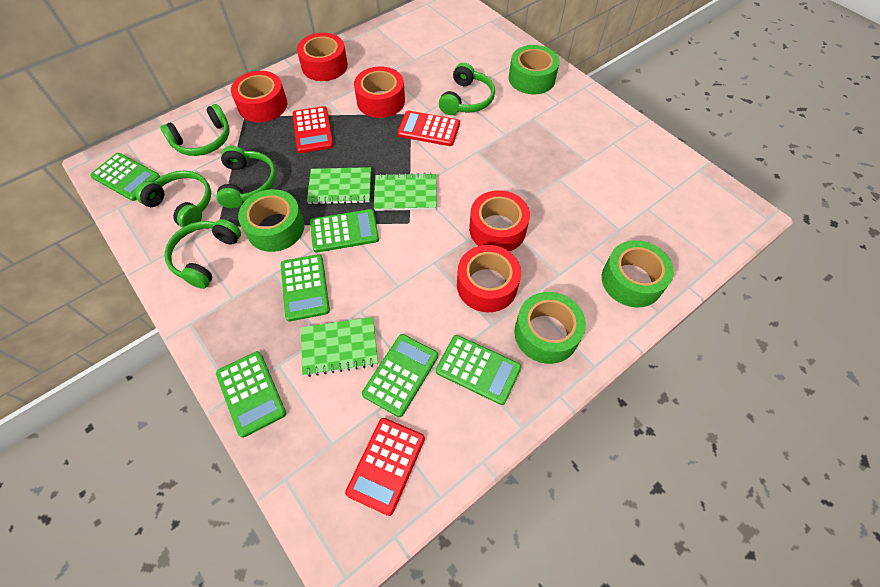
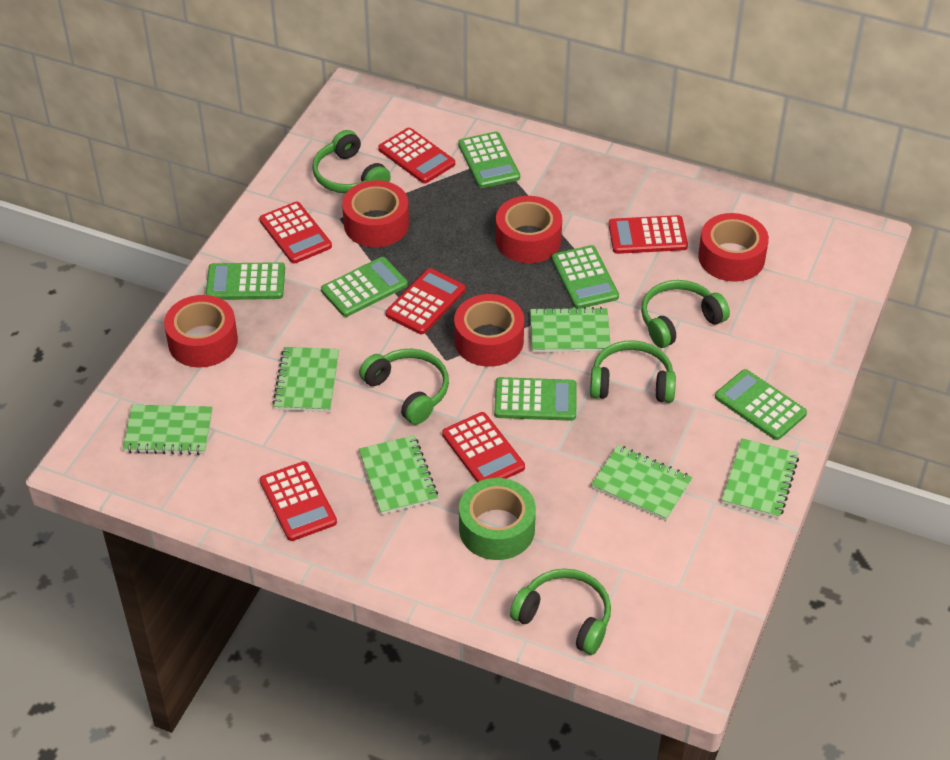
green notebook: 3 -> 6
green tape: 4 -> 1
red calculator: 3 -> 6

